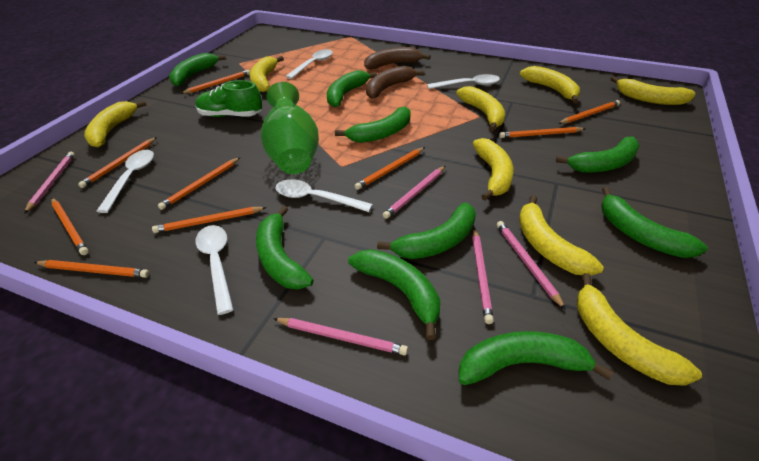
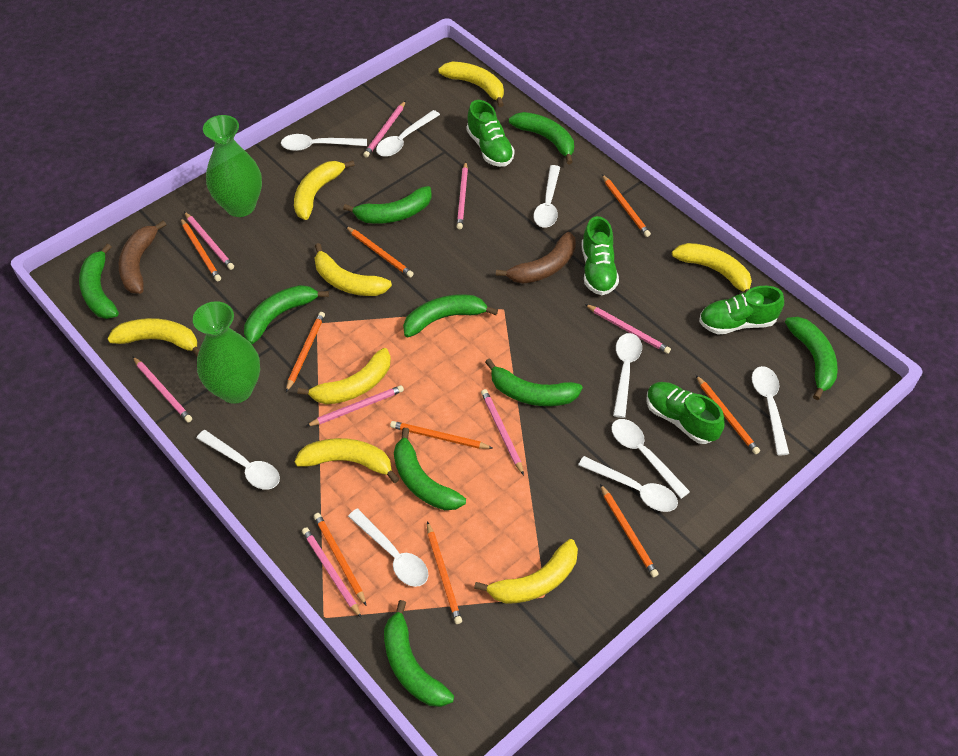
green shoe: 1 -> 4
green vase: 1 -> 2
pink pencil: 5 -> 8
white spoon: 5 -> 9

